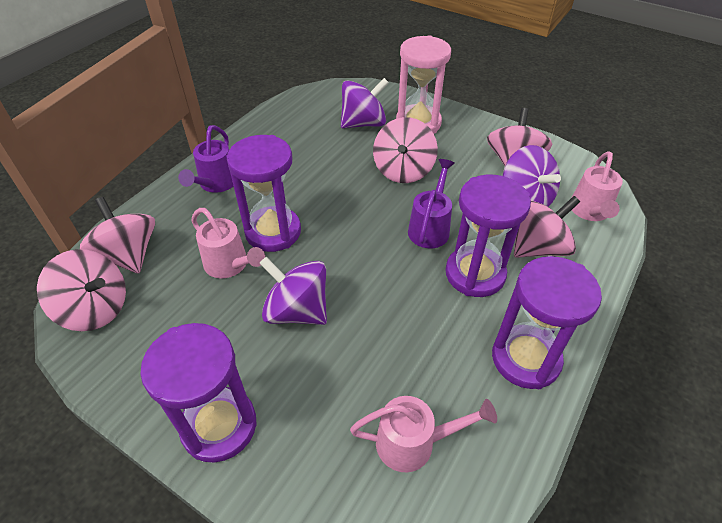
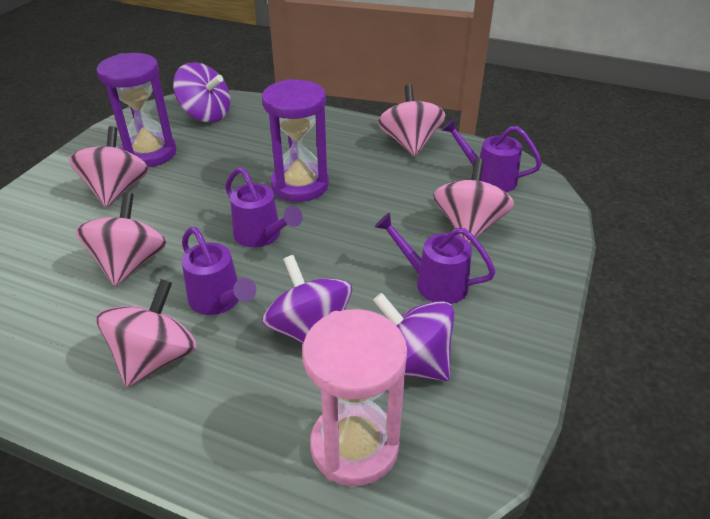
pink watering can: 3 -> 0
purple hourglass: 4 -> 2
purple watering can: 2 -> 4

